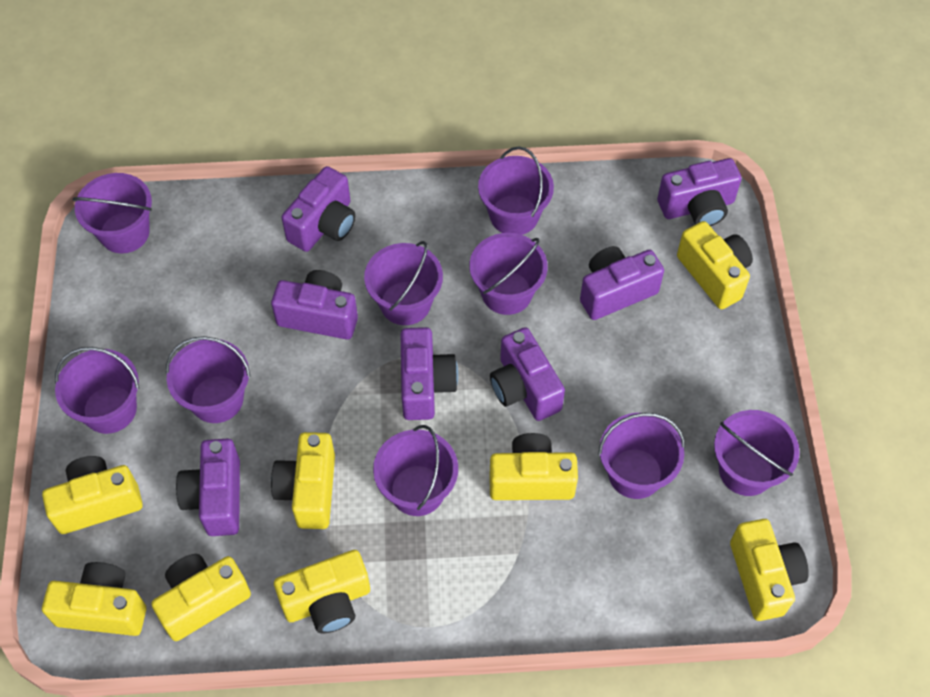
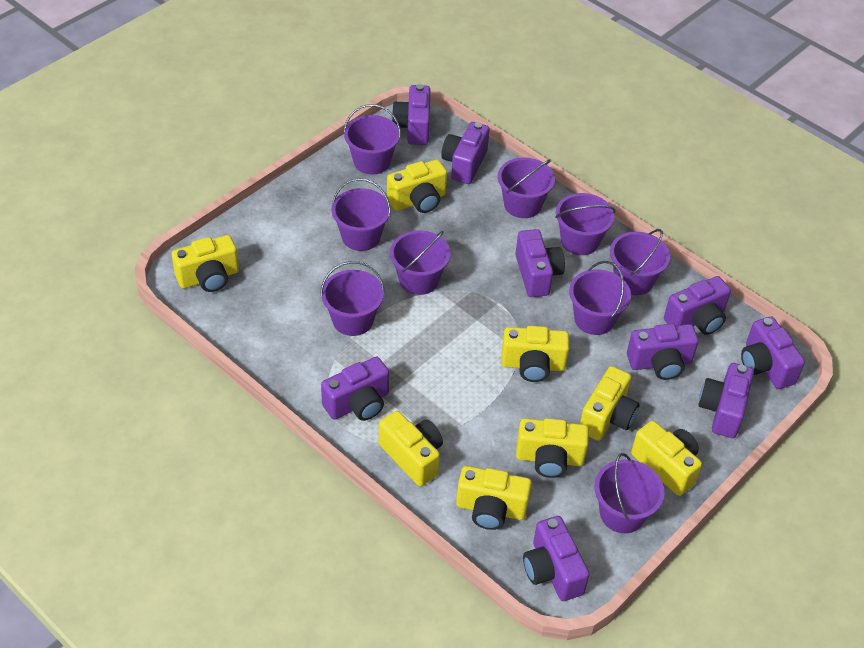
purple camera: 7 -> 9

